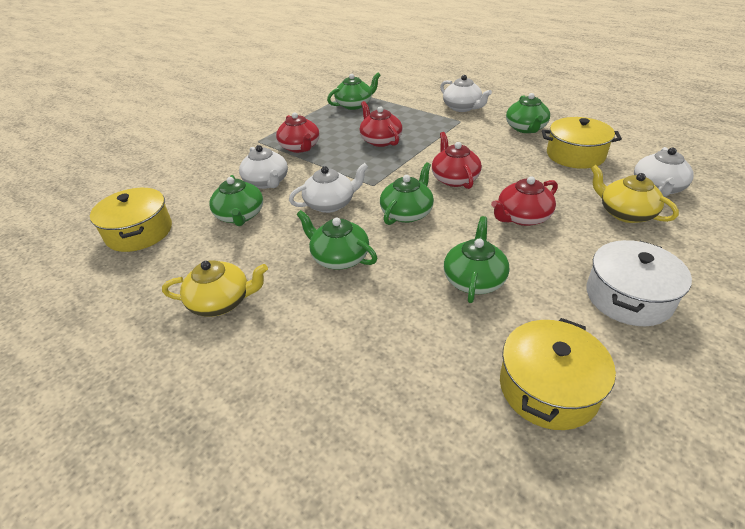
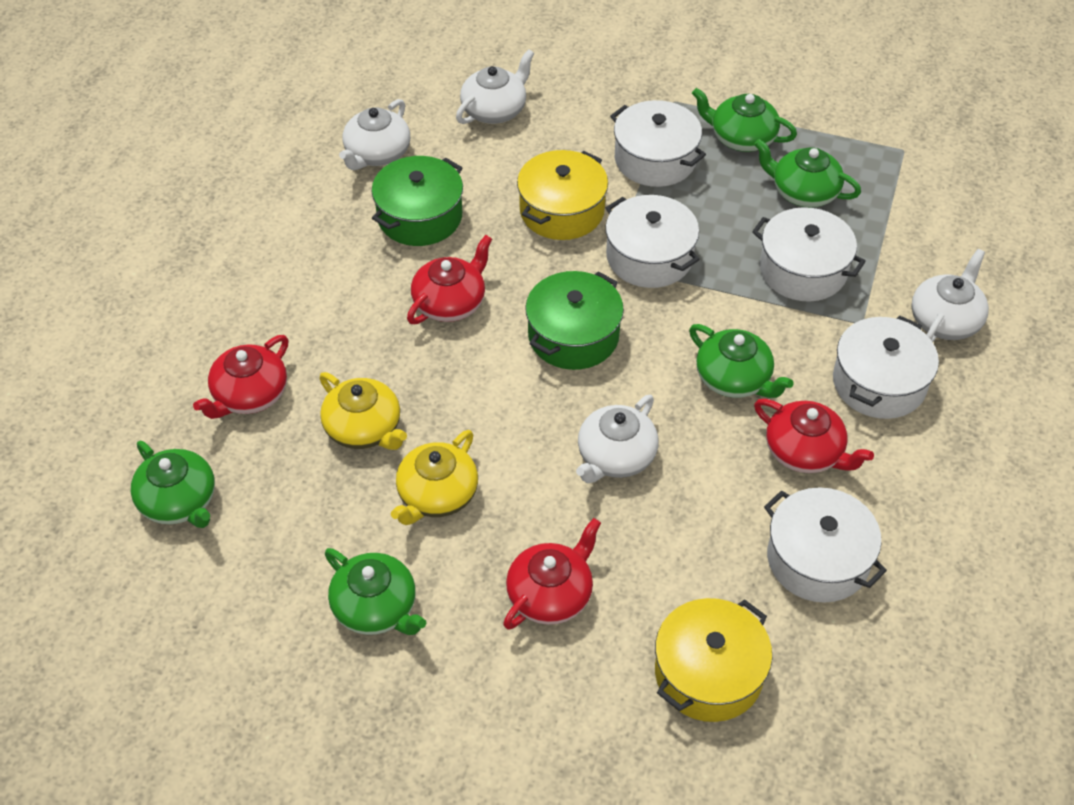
green pot: 0 -> 2
green teapot: 6 -> 5
white pot: 1 -> 5
yellow pot: 3 -> 2

